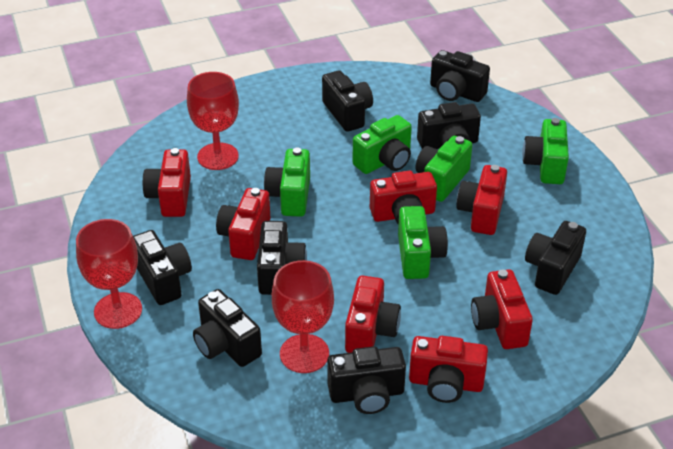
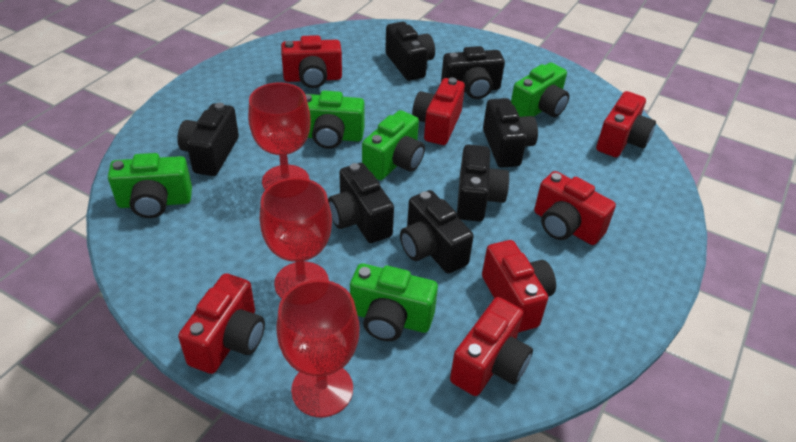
black camera: 8 -> 7

